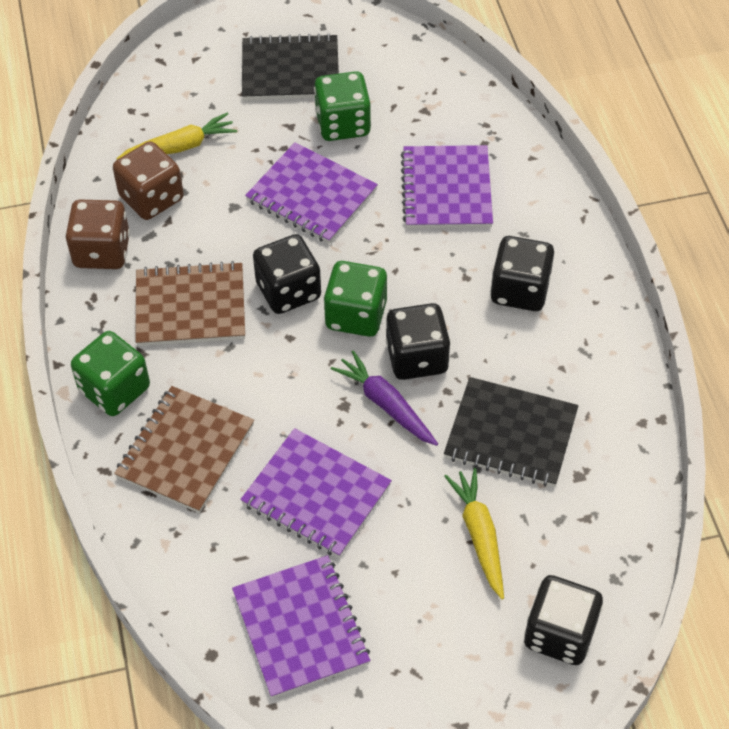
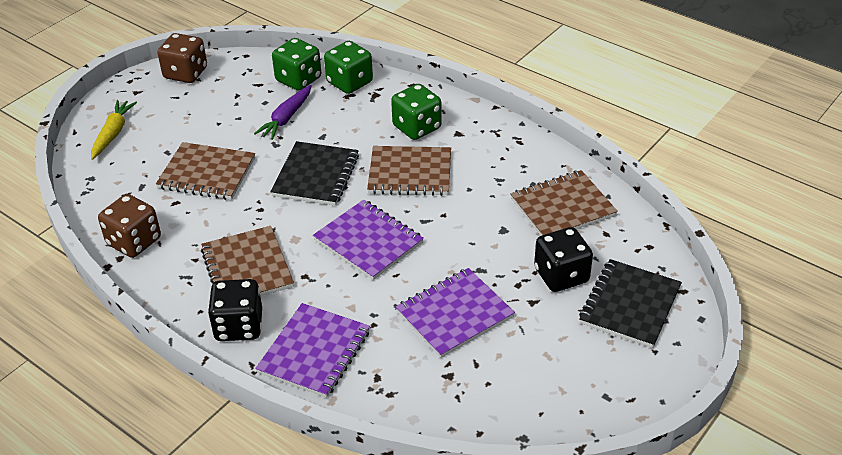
black dice: 4 -> 2
brown notebook: 2 -> 4
purple notebook: 4 -> 3
yellow carrot: 2 -> 1

